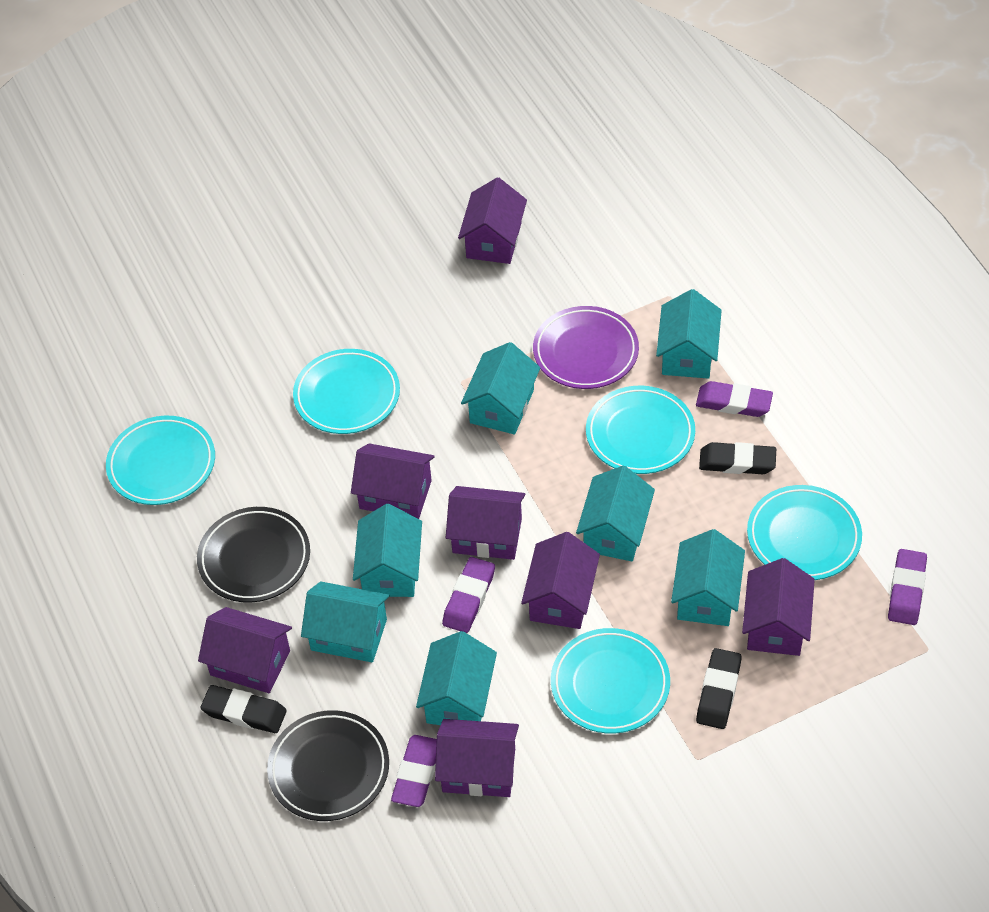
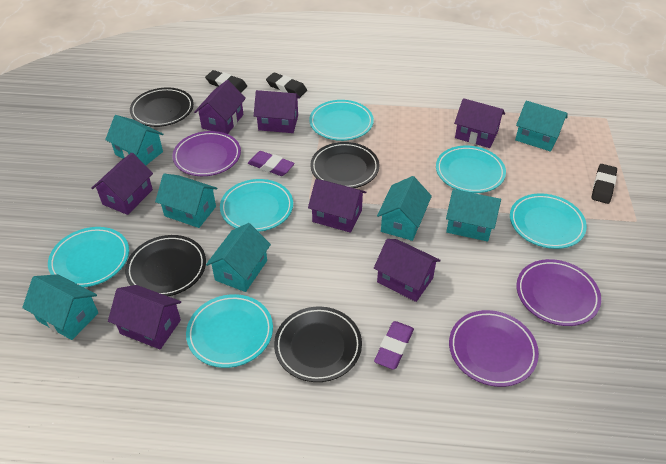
black plate: 2 -> 4
purple eraser: 4 -> 2
purple plate: 1 -> 3
turquoise plate: 5 -> 6

